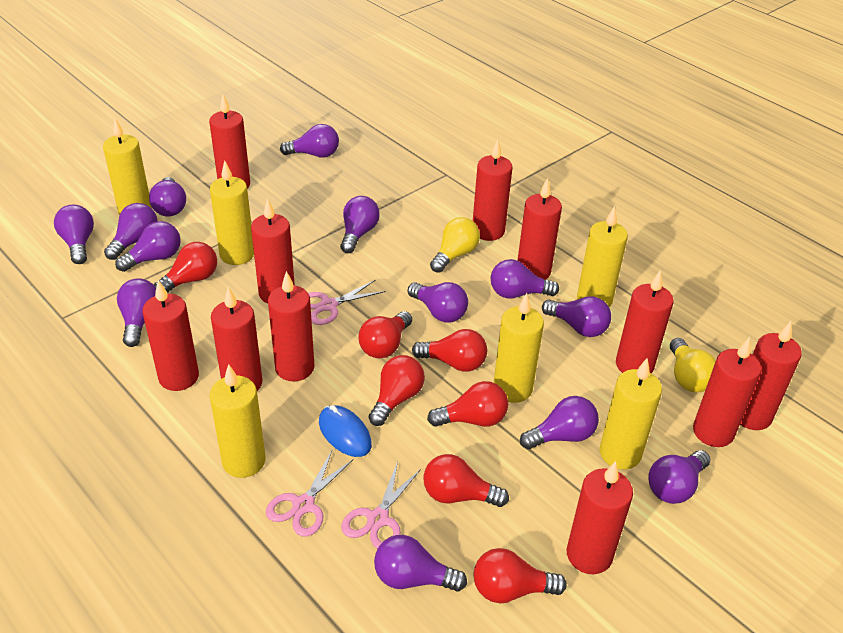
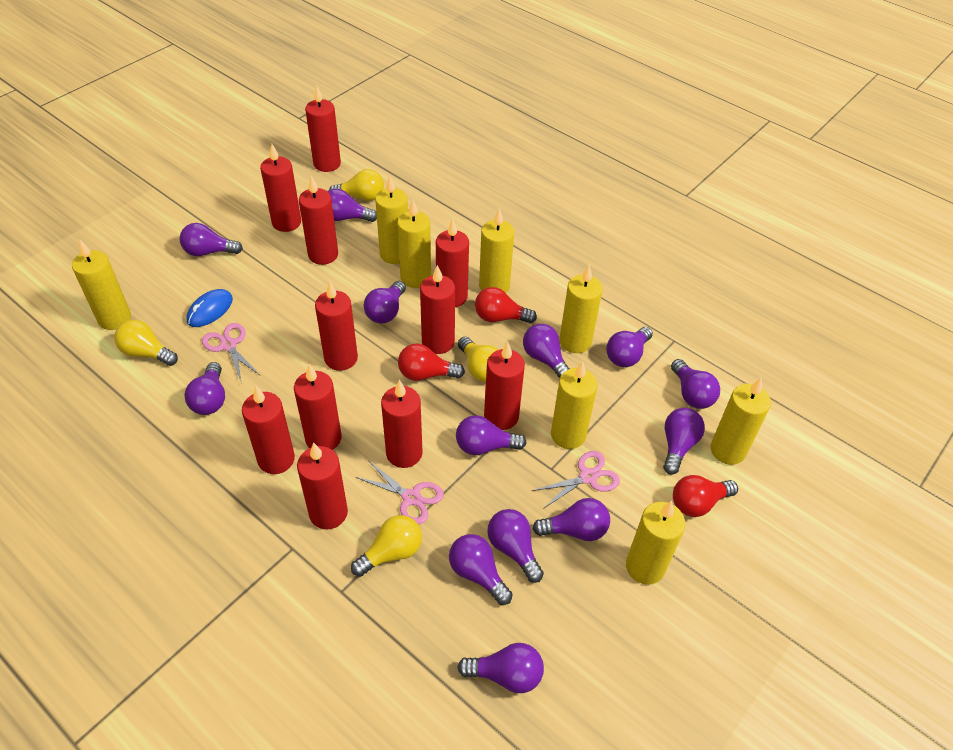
red light bulb: 7 -> 3
yellow candle: 6 -> 8
yellow light bulb: 2 -> 4

